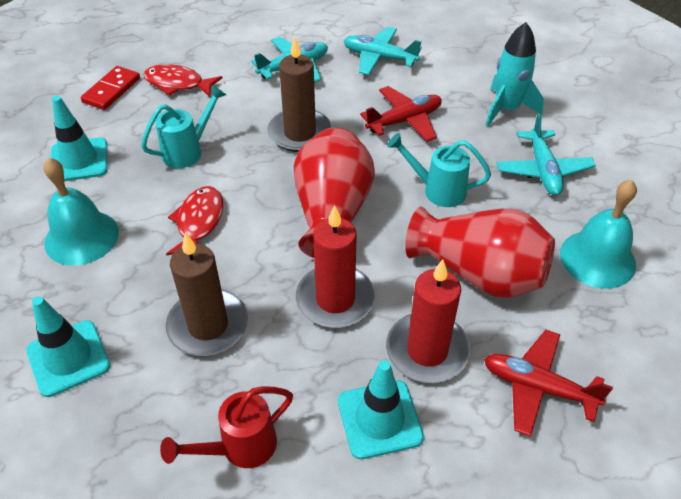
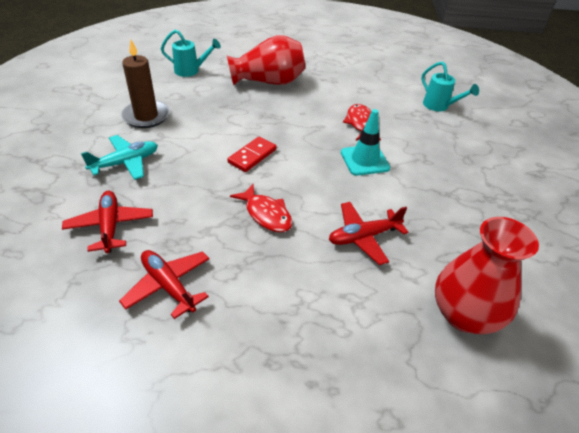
brown candle: 2 -> 1
red candle: 2 -> 0
red plane: 2 -> 3
red watering can: 1 -> 0
turquoise bell: 2 -> 0
turquoise plane: 3 -> 1
turquoise rocket: 1 -> 0
turquoise traffic cone: 3 -> 1

